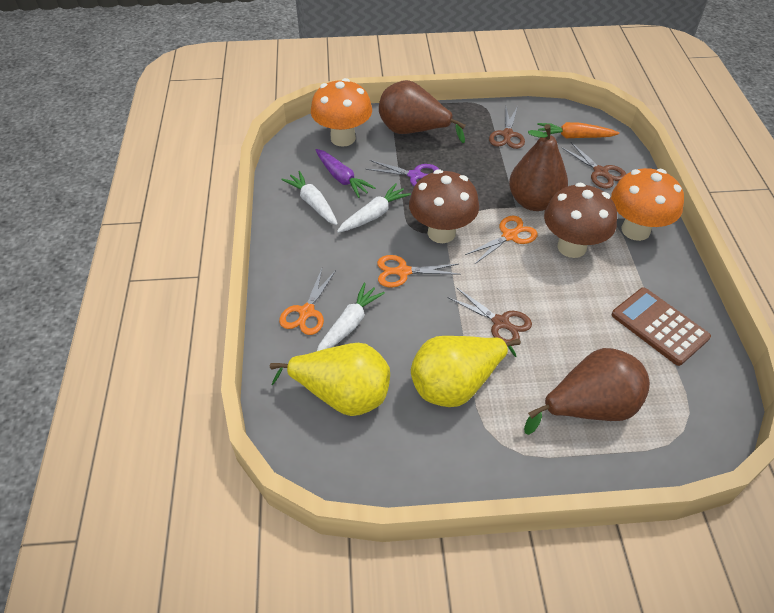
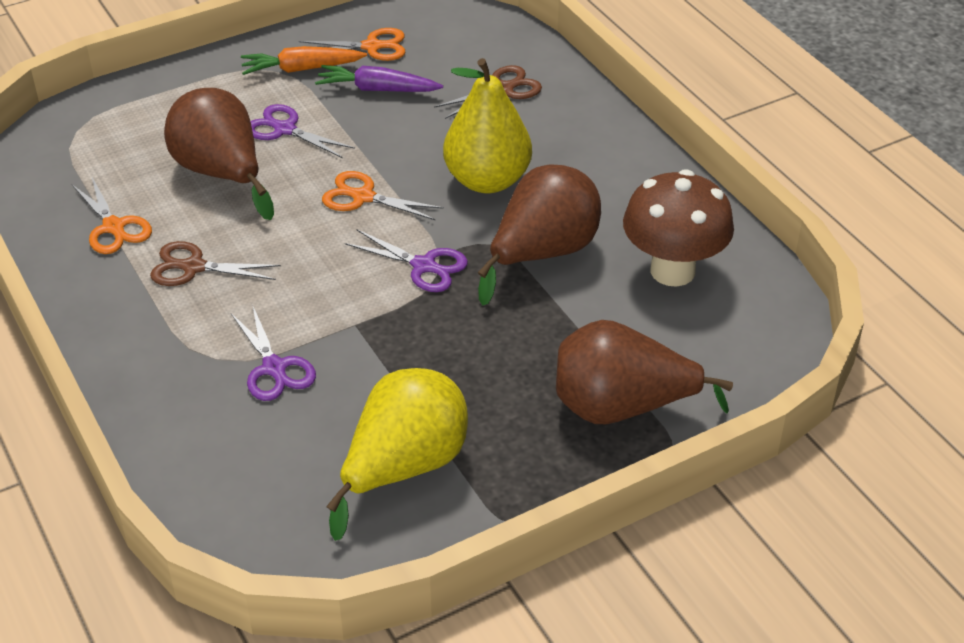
brown calculator: 1 -> 0
brown mushroom: 2 -> 1
brown scissors: 3 -> 2
orange mushroom: 2 -> 0
purple scissors: 1 -> 3
white carrot: 3 -> 0

